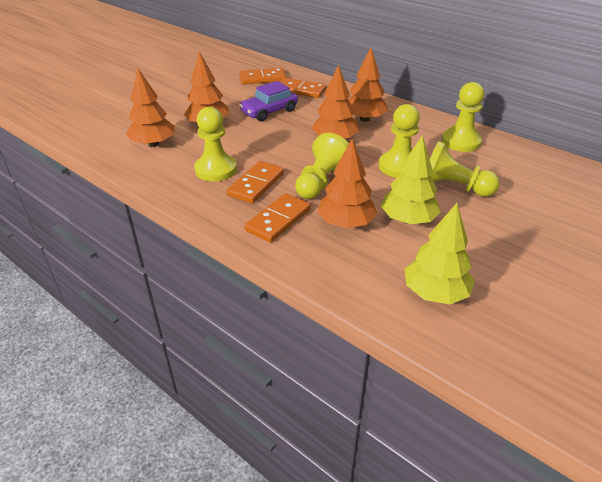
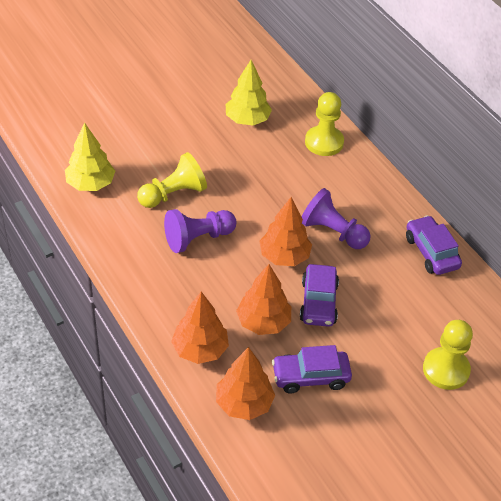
orange domino: 4 -> 0
orange tree: 5 -> 4
purple car: 1 -> 3
purple pawn: 0 -> 2
yellow pawn: 5 -> 3

